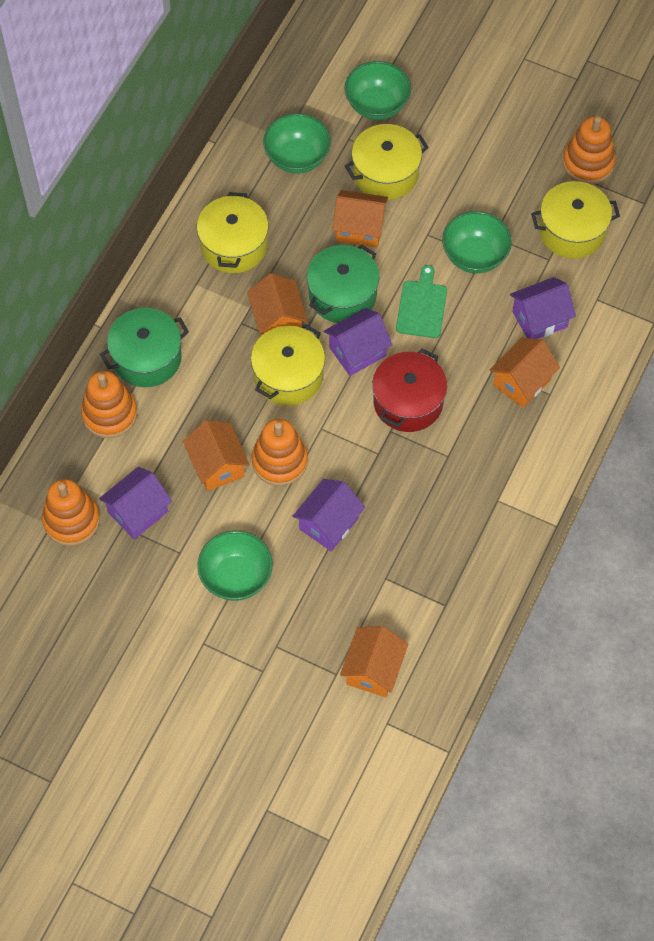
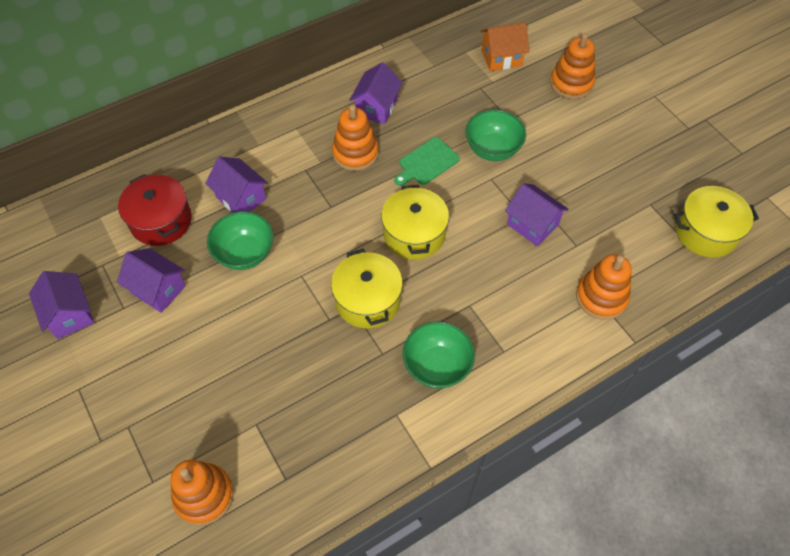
green bowl: 4 -> 3
green pot: 2 -> 0
orange house: 5 -> 1
purple house: 4 -> 5
yellow pot: 4 -> 3

